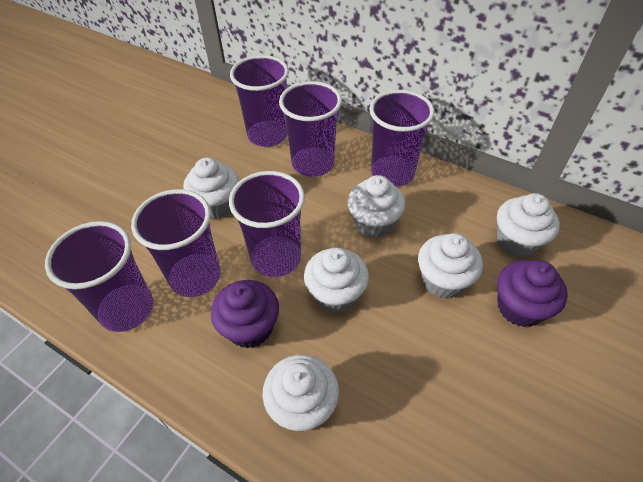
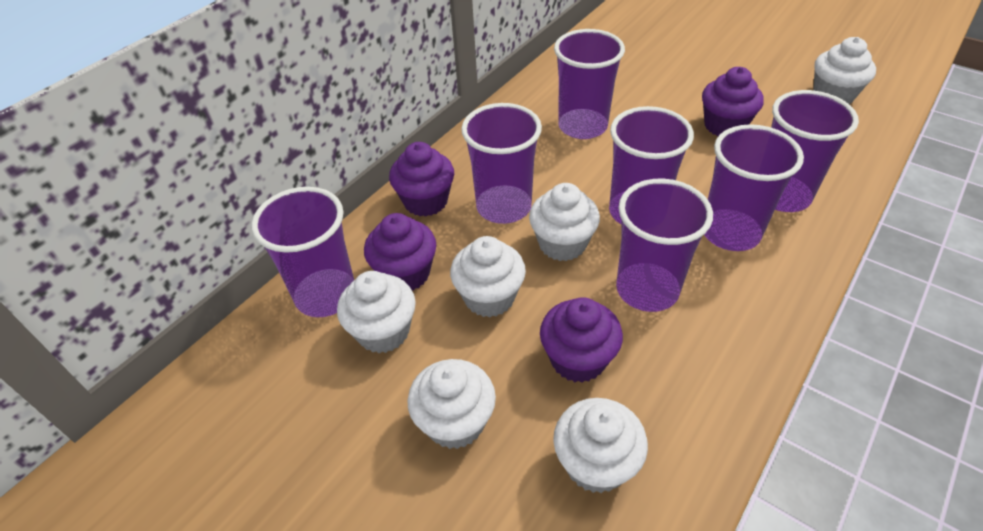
purple cup: 6 -> 7
purple cupcake: 2 -> 4

